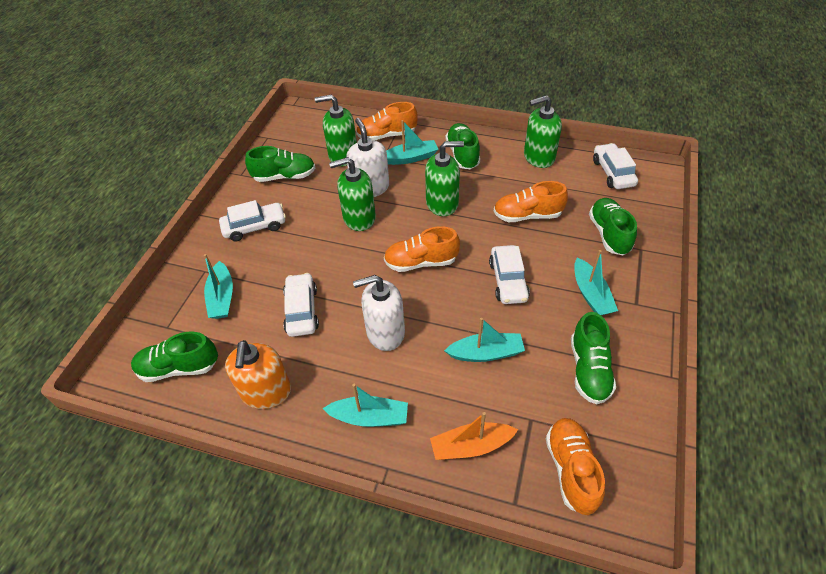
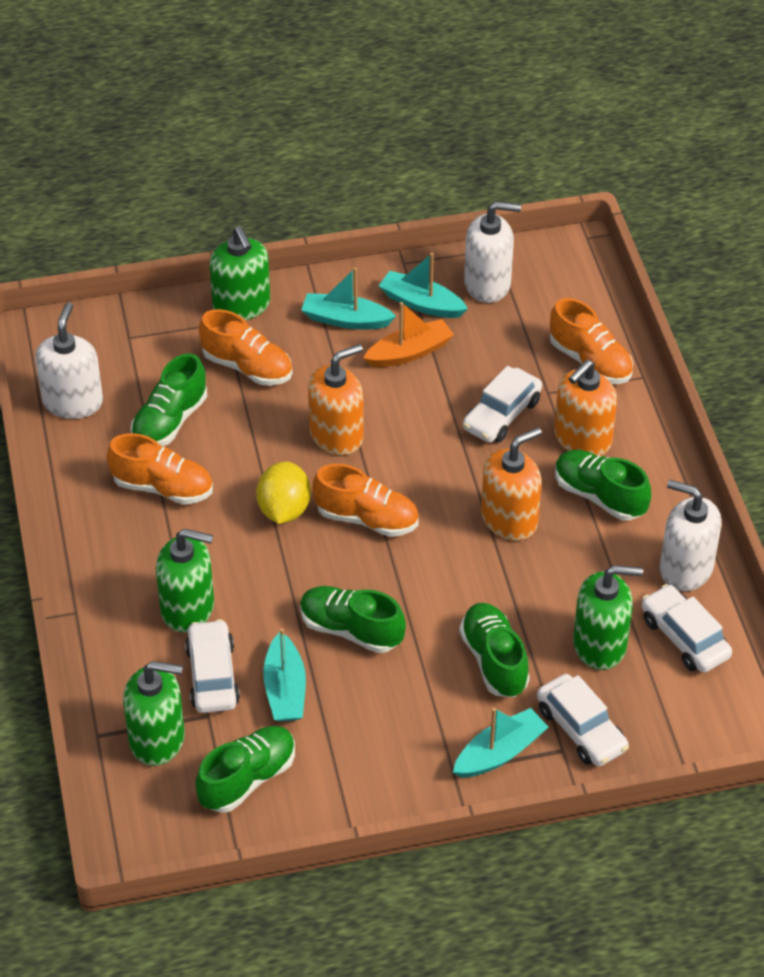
orange soap dispenser: 1 -> 3
turquoise boat: 5 -> 4
white soap dispenser: 2 -> 3
yellow lemon: 0 -> 1

